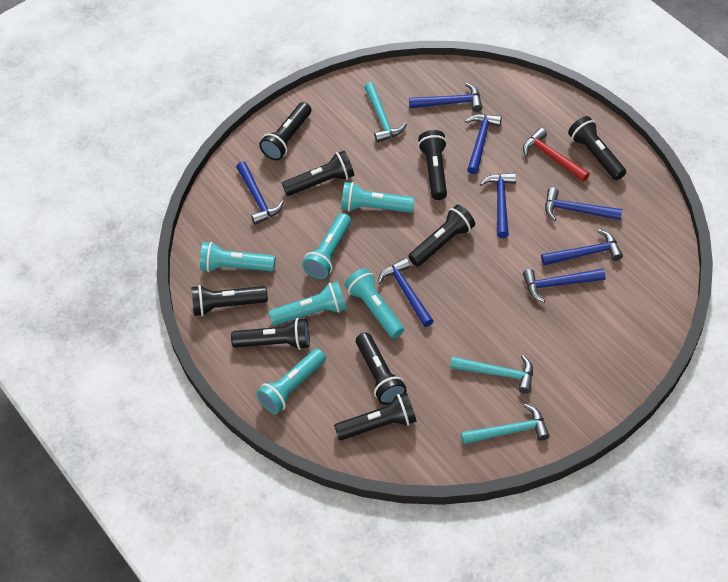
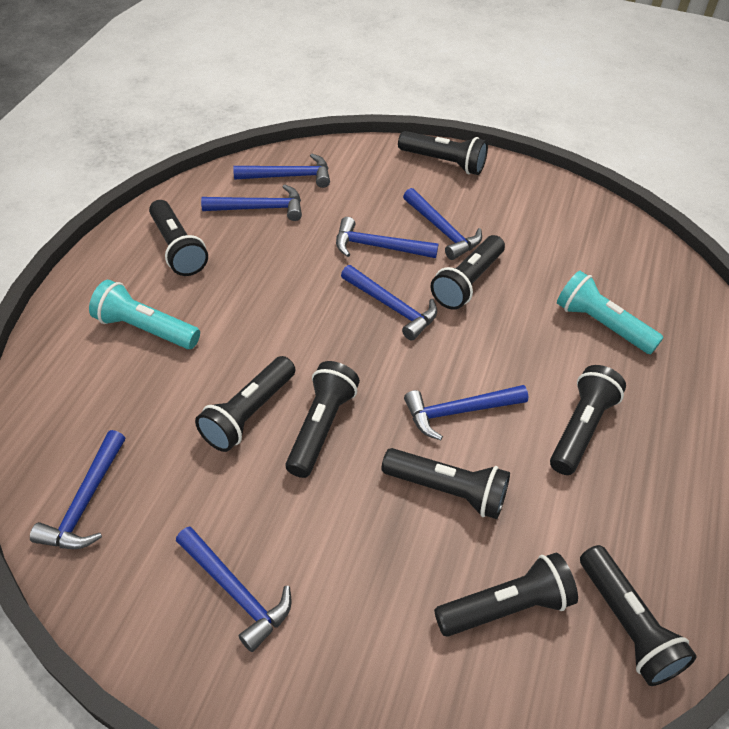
red hammer: 1 -> 0
turquoise flashlight: 6 -> 2
turquoise hammer: 3 -> 0

